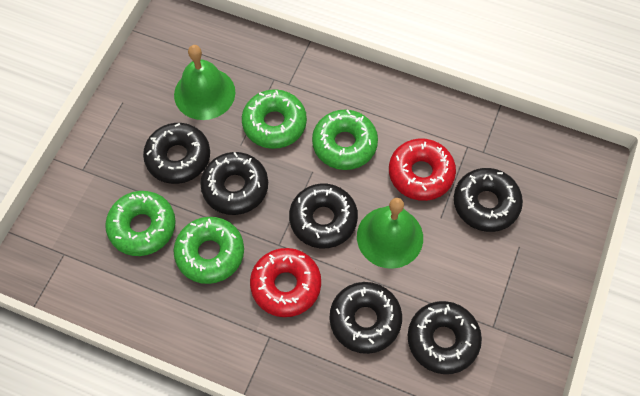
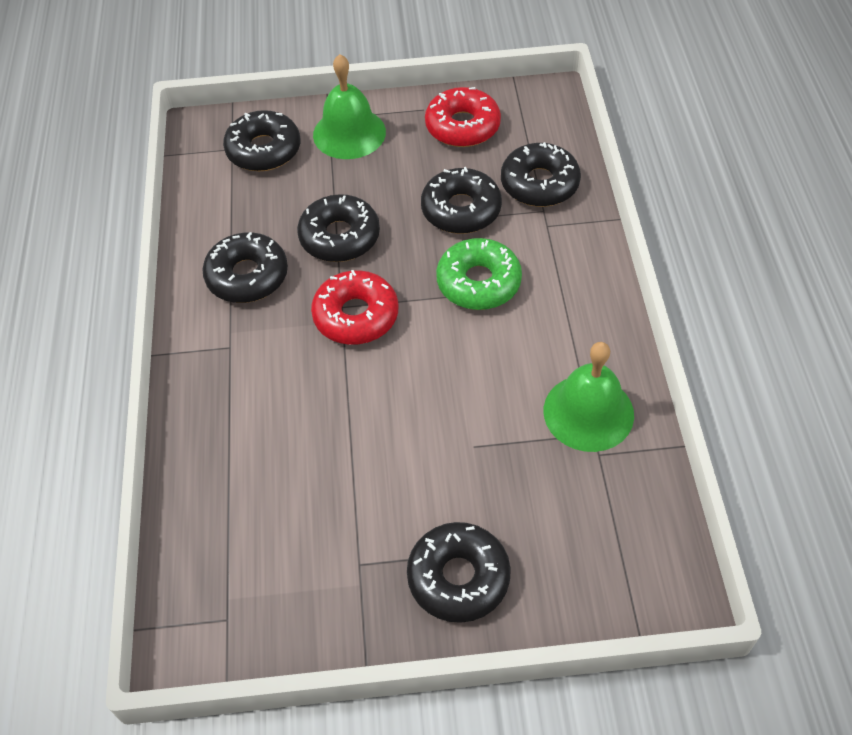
green donut: 4 -> 1

